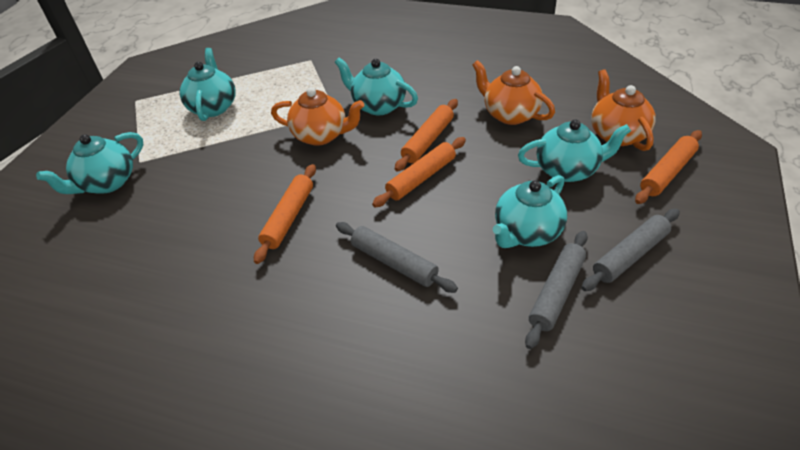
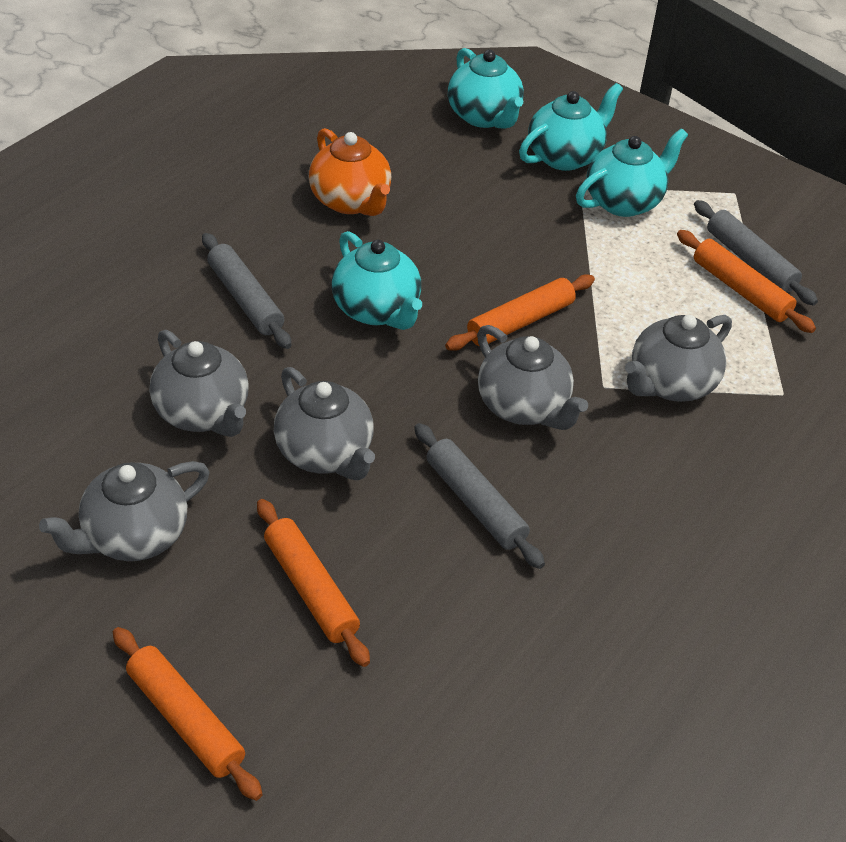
grey teapot: 0 -> 5
orange teapot: 3 -> 1
turquoise teapot: 5 -> 4

